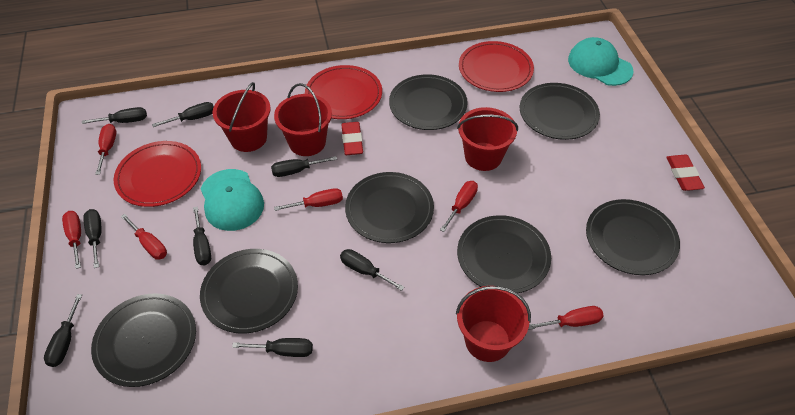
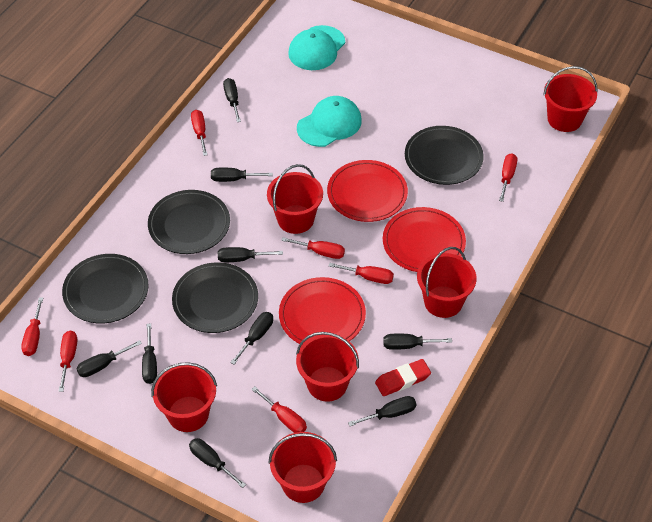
black plate: 7 -> 4
black screwdriver: 8 -> 9
red bucket: 4 -> 6
red eraser: 2 -> 1
red screwdriver: 6 -> 7

